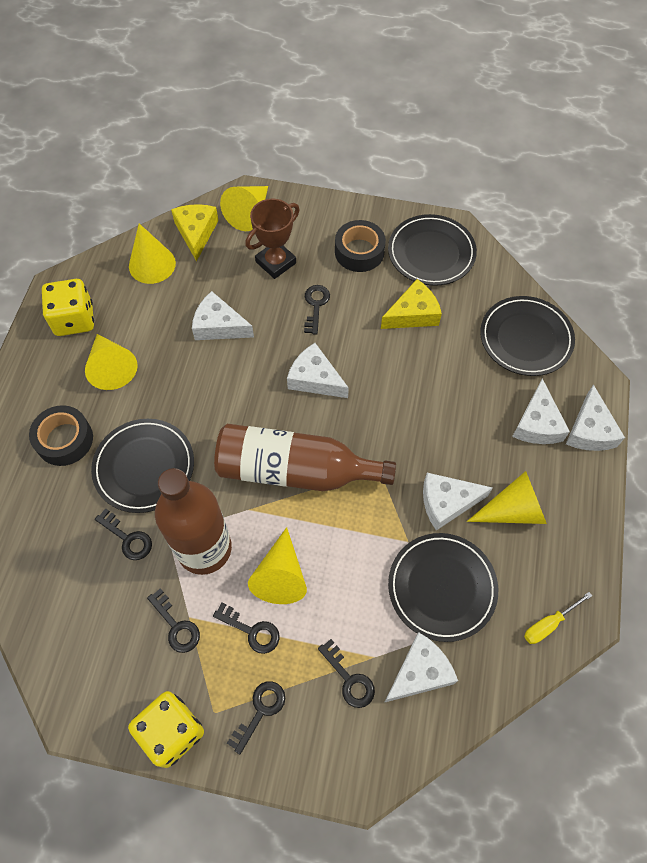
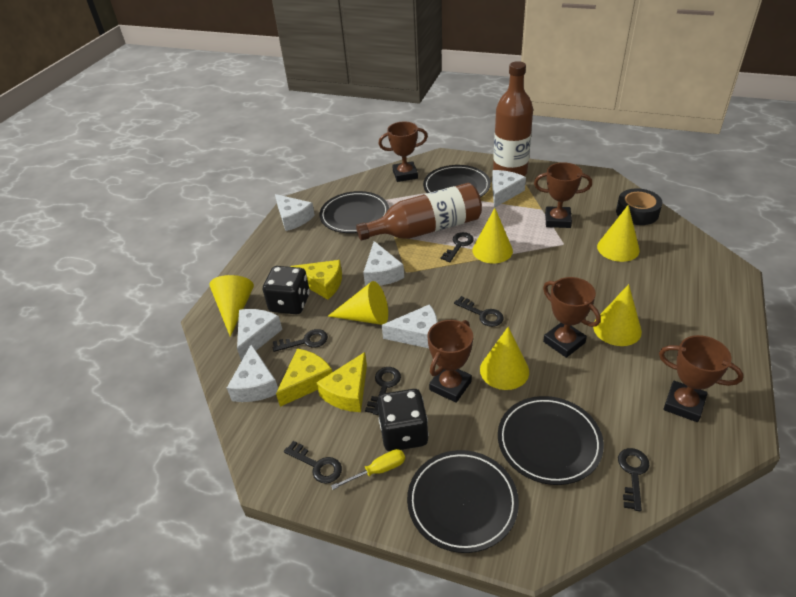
black dice: 0 -> 2
black tape: 2 -> 1
brown trophy: 1 -> 5
yellow cheese: 2 -> 3
yellow cone: 5 -> 6
yellow dice: 2 -> 0

